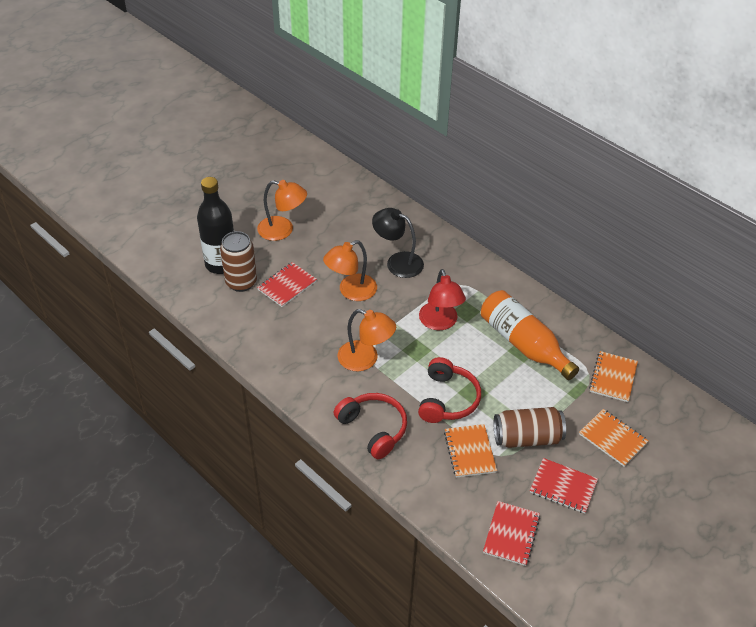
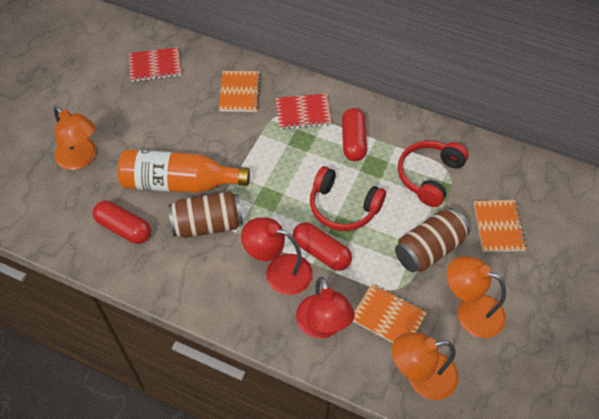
black bottle: 1 -> 0
black lamp: 1 -> 0
red capsule: 0 -> 3
red lamp: 1 -> 2
red notebook: 3 -> 2

